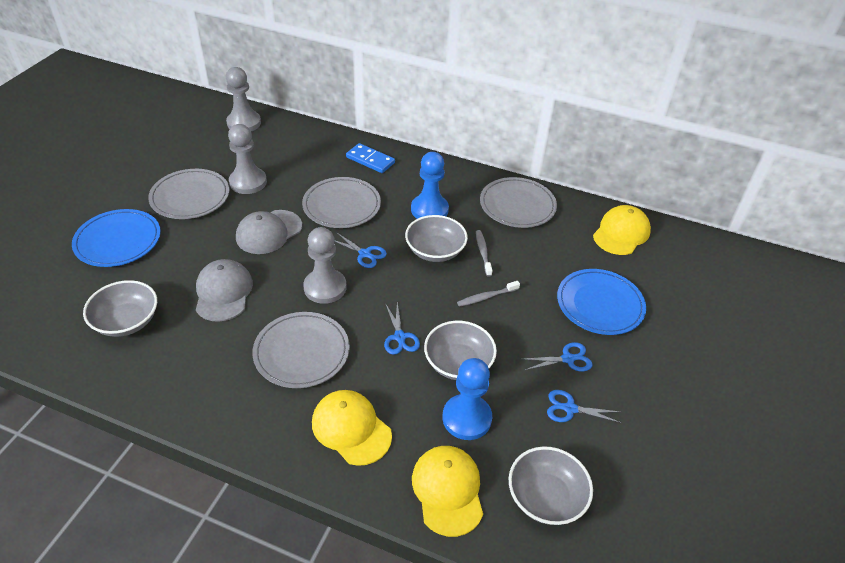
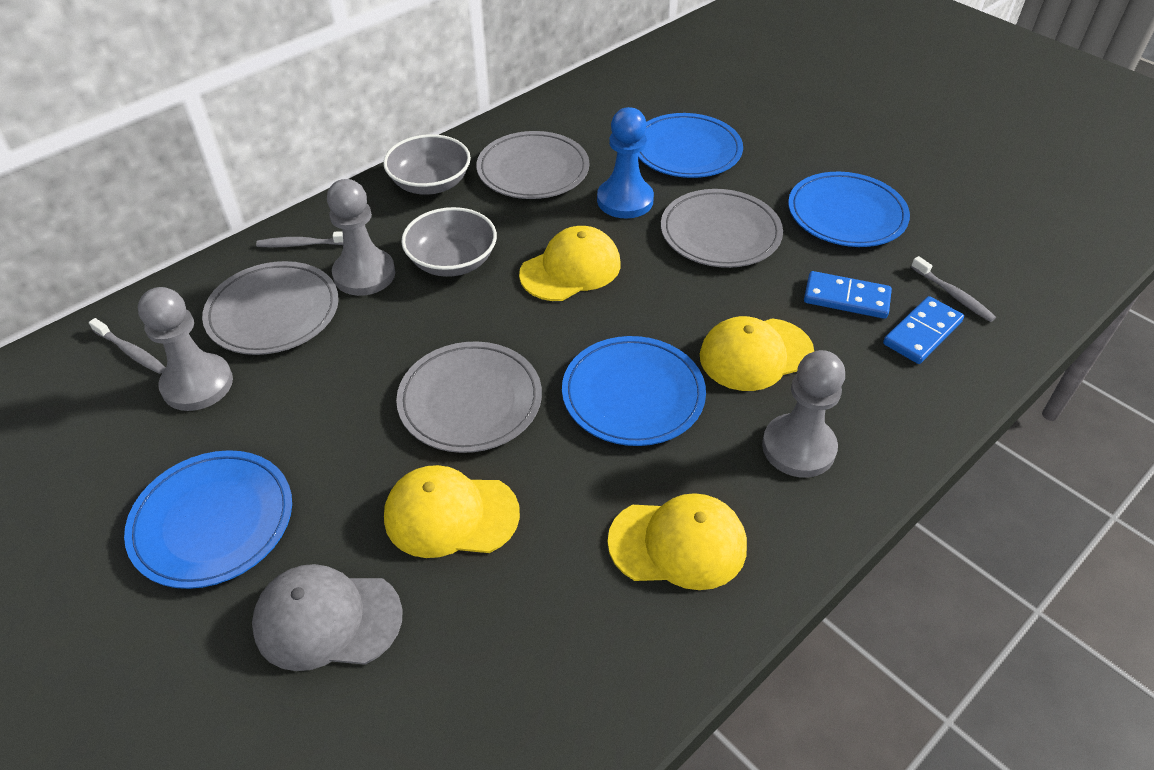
blue domino: 1 -> 2
blue pawn: 2 -> 1
blue plate: 2 -> 4
blue scissors: 4 -> 0
grey bowl: 4 -> 2
grey cap: 2 -> 1
grey toothbrush: 2 -> 3
yellow cap: 3 -> 4

